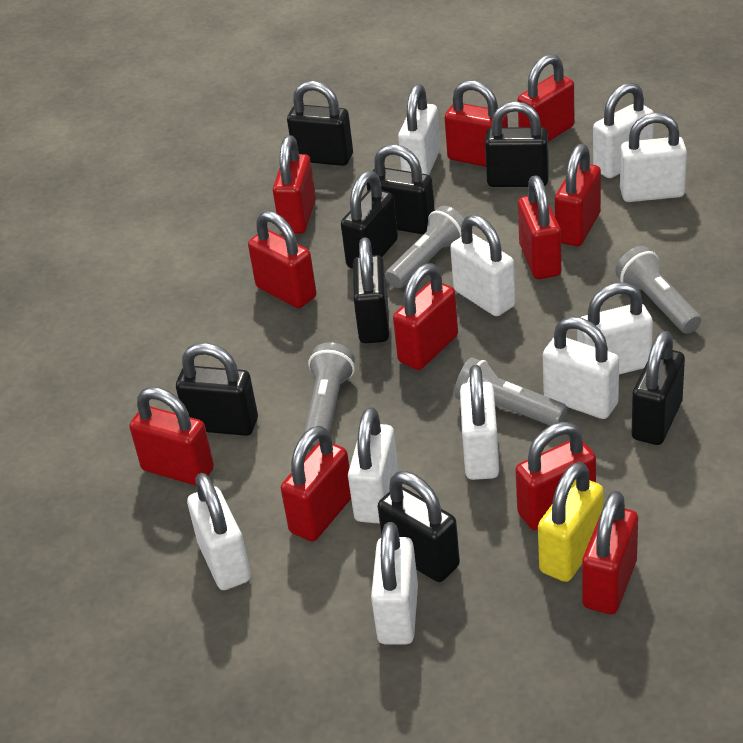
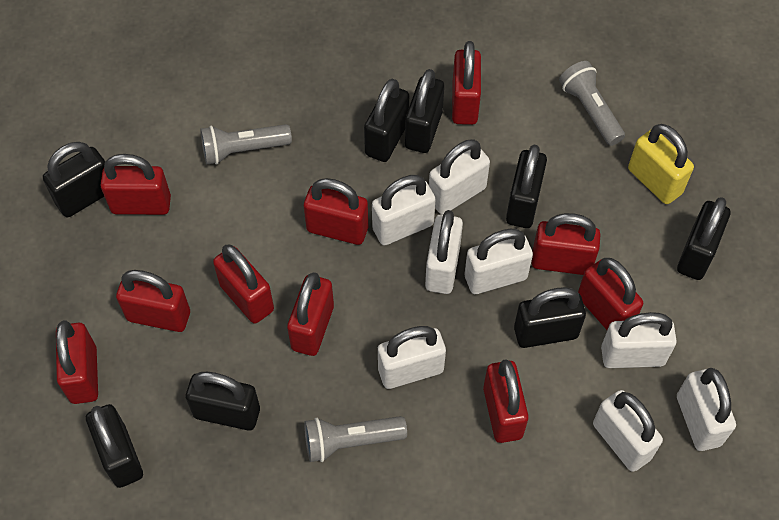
grey flashlight: 4 -> 3
red padlock: 11 -> 10
white padlock: 10 -> 8

